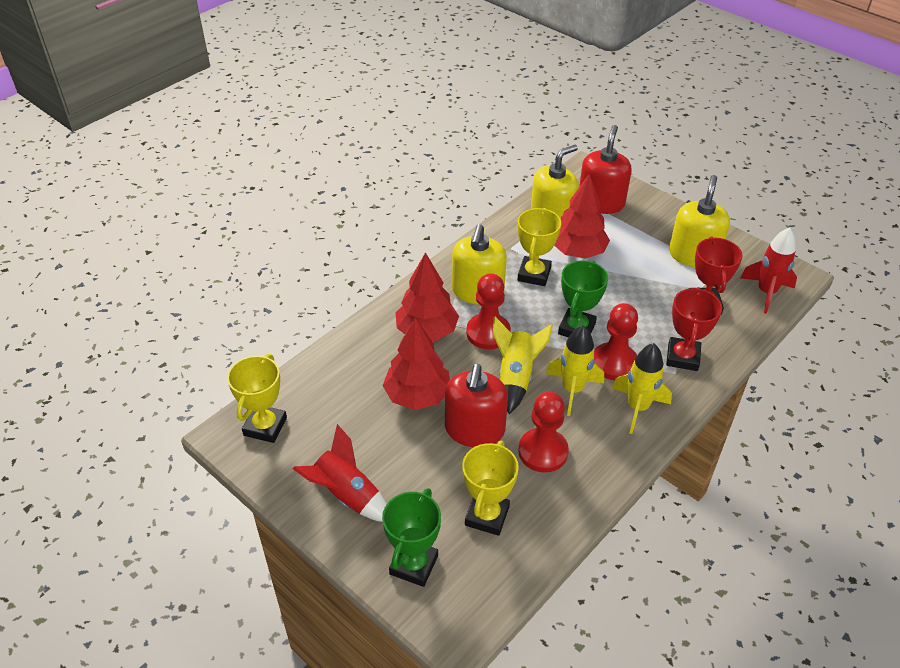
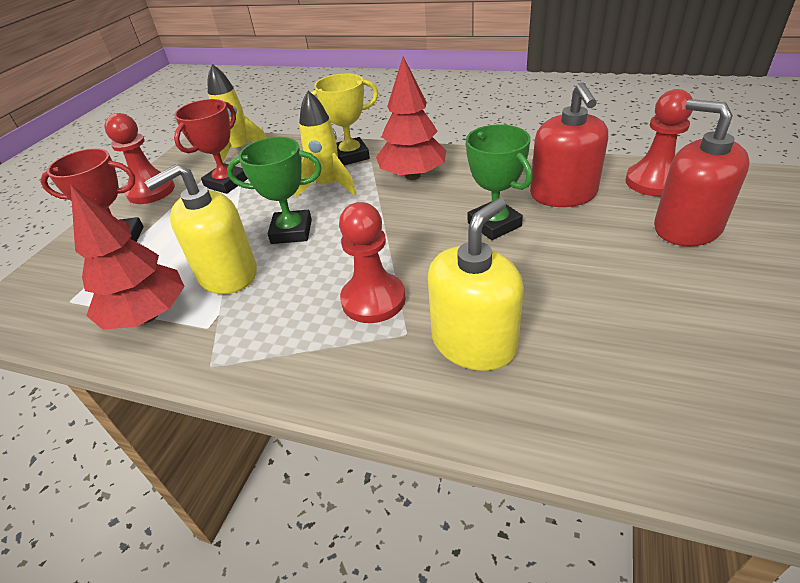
red rocket: 2 -> 0
red tree: 3 -> 2
yellow rocket: 3 -> 2
yellow soap dispenser: 3 -> 2
yellow trophy: 3 -> 1

